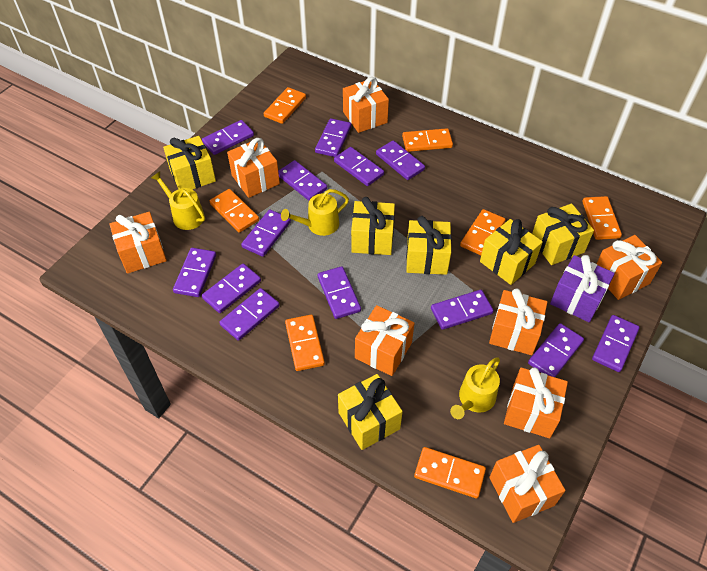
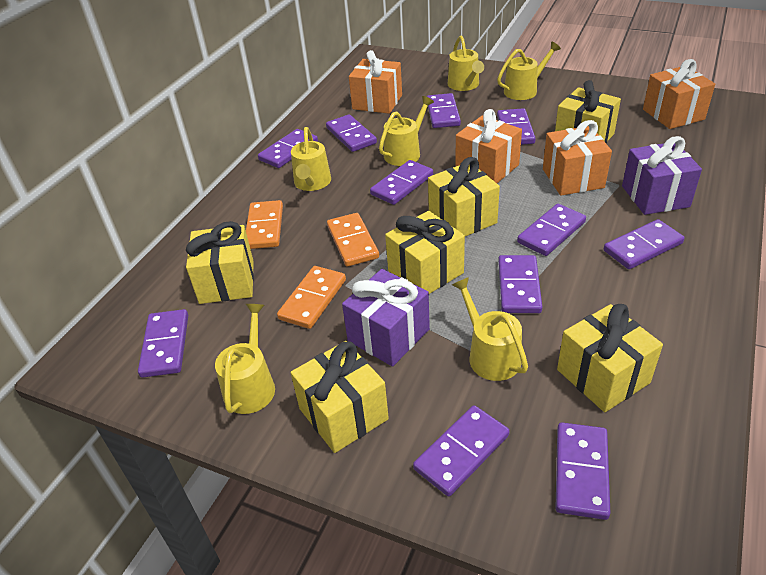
orange domino: 7 -> 3
orange gift: 8 -> 4
purple domino: 13 -> 11
purple gift: 1 -> 2
yellow watering can: 3 -> 6

